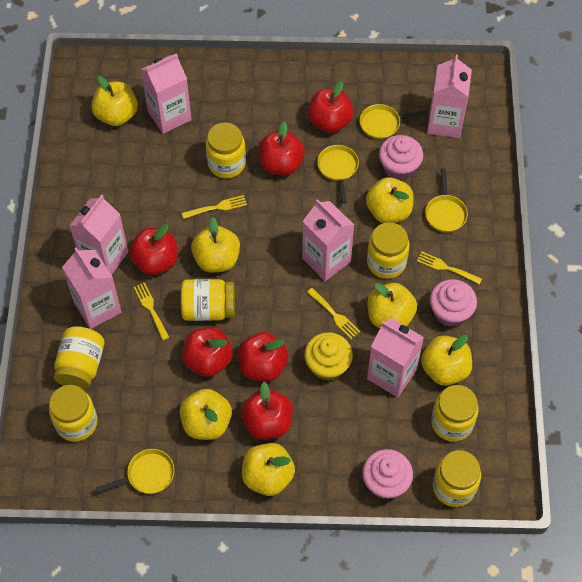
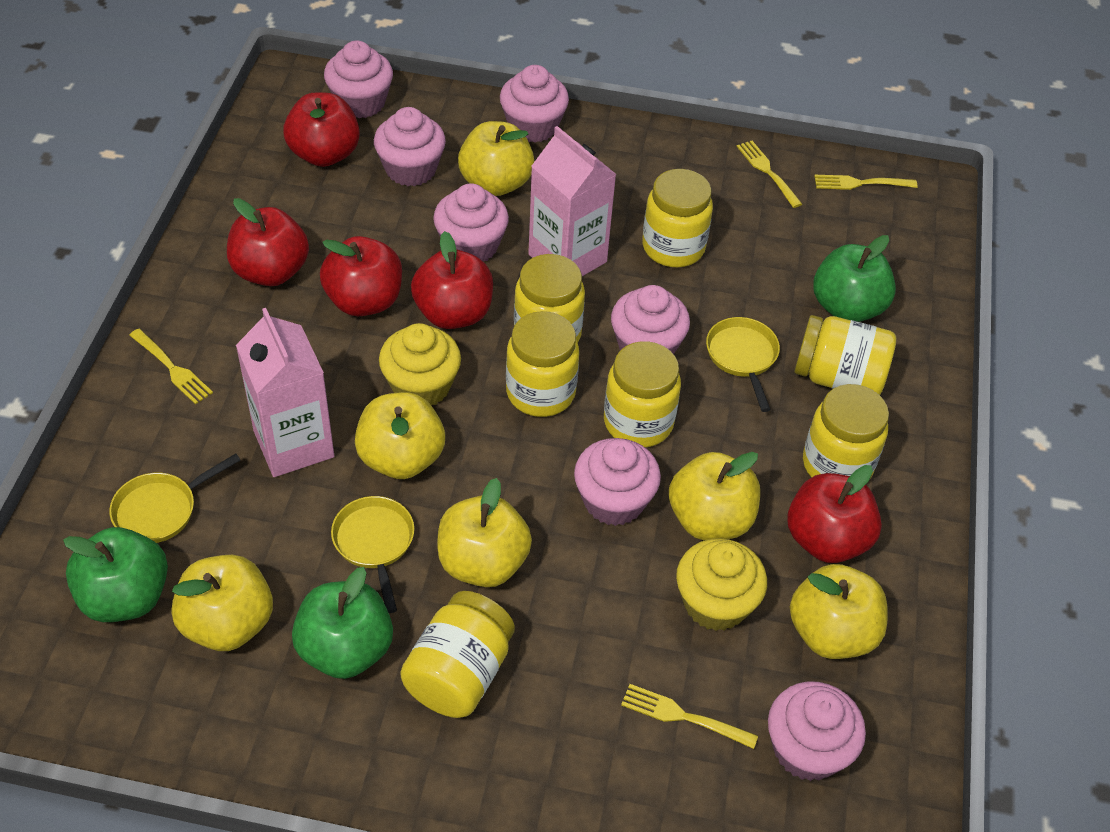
green apple: 0 -> 3
pink carton: 6 -> 2
pink cupcake: 3 -> 7
red apple: 6 -> 5
yellow apple: 7 -> 6
yellow cupcake: 1 -> 2
yellow pan: 4 -> 3

